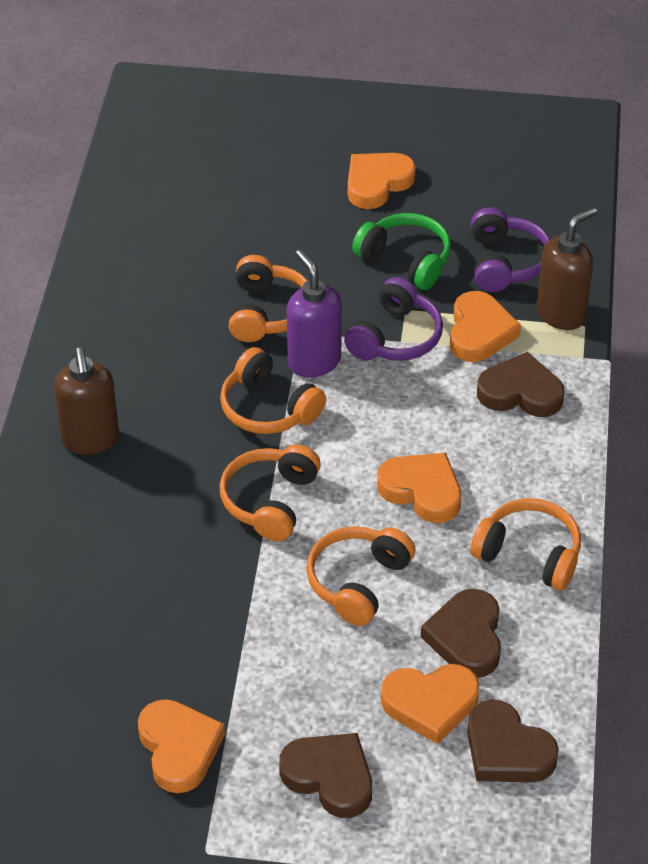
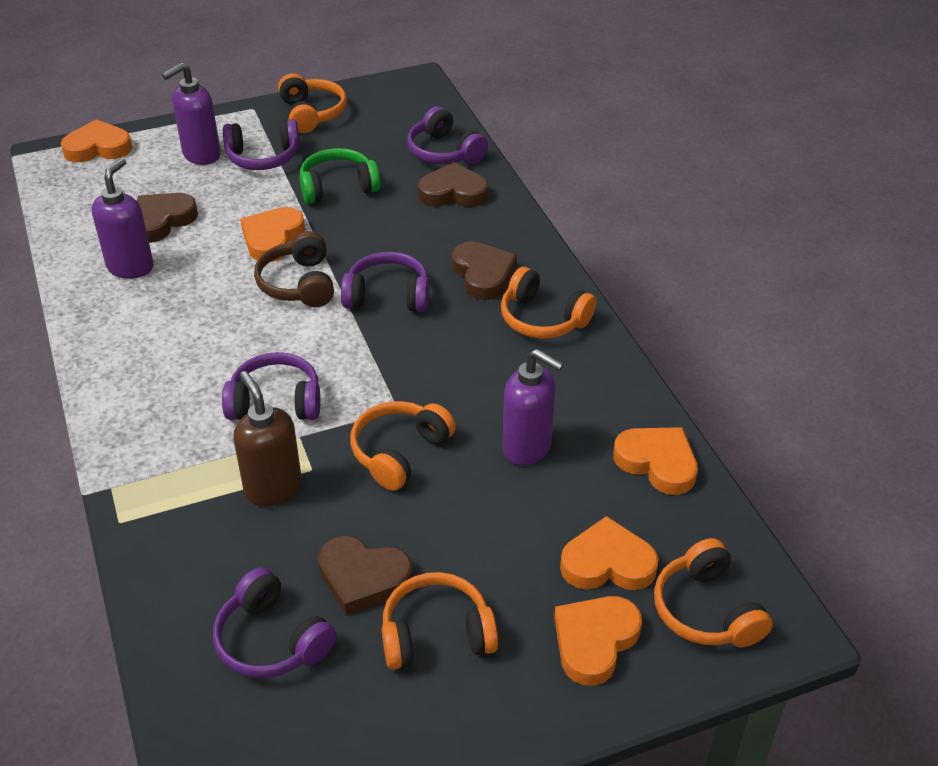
brown headphones: 0 -> 1
brown soap dispenser: 2 -> 1
purple headphones: 2 -> 5
purple soap dispenser: 1 -> 3

